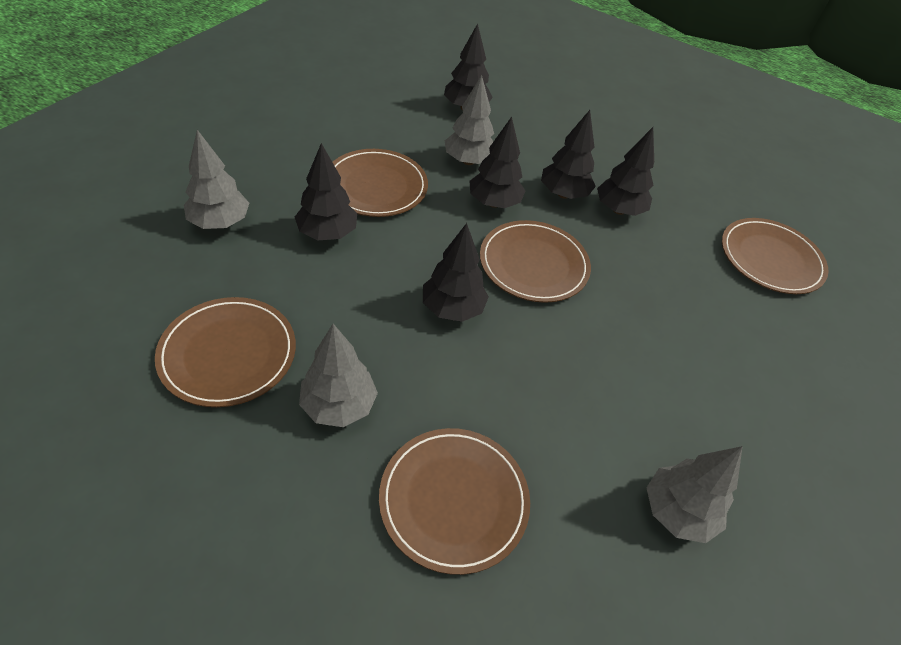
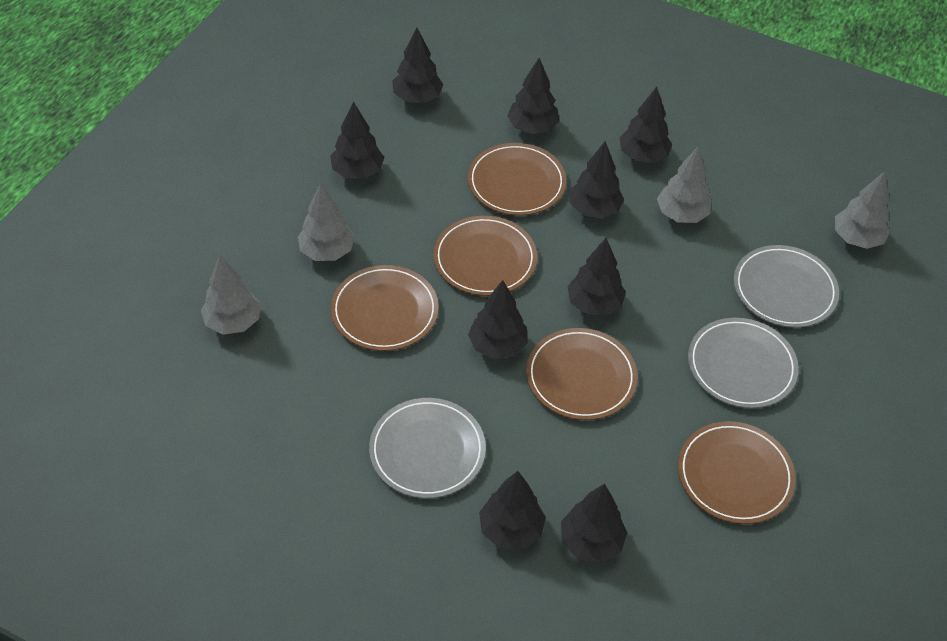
black tree: 6 -> 9
grey plate: 0 -> 3

